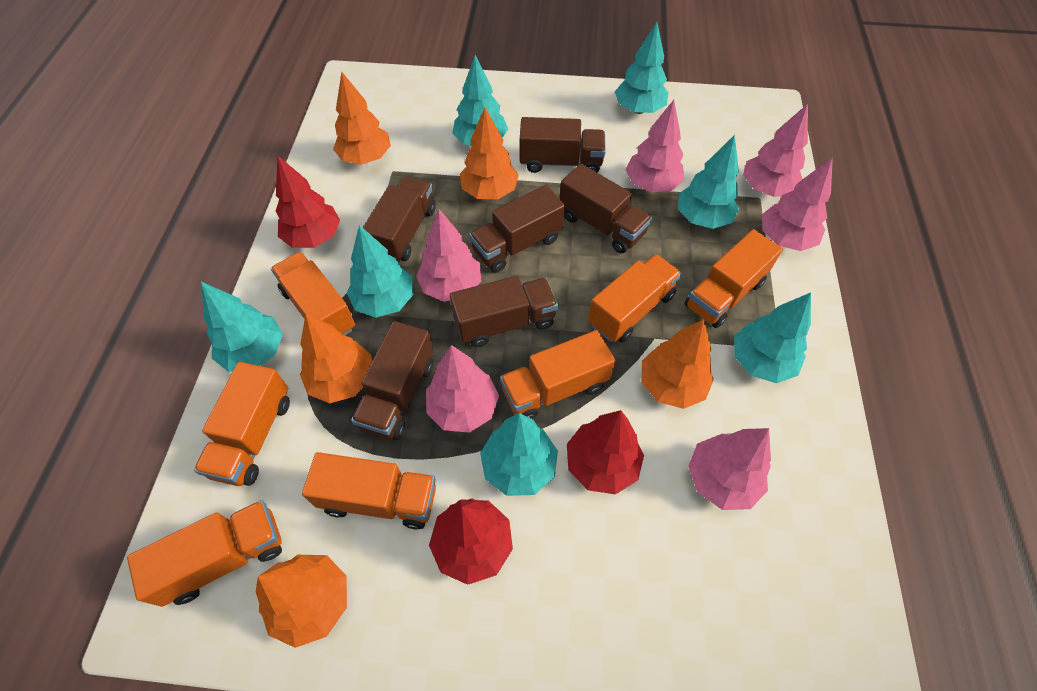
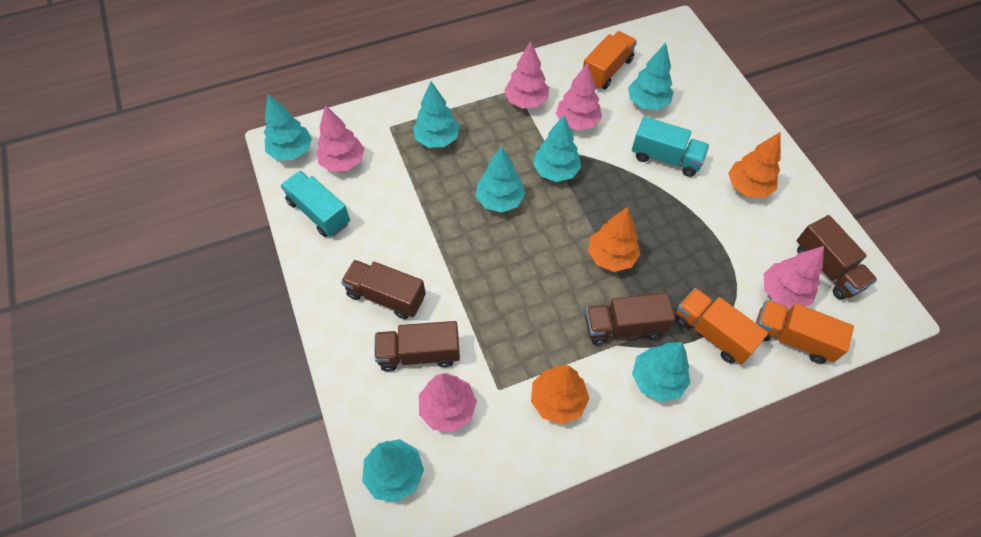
brown truck: 6 -> 4
orange tree: 5 -> 3
orange truck: 7 -> 3
pink tree: 6 -> 5
red tree: 3 -> 0
turquoise truck: 0 -> 2

